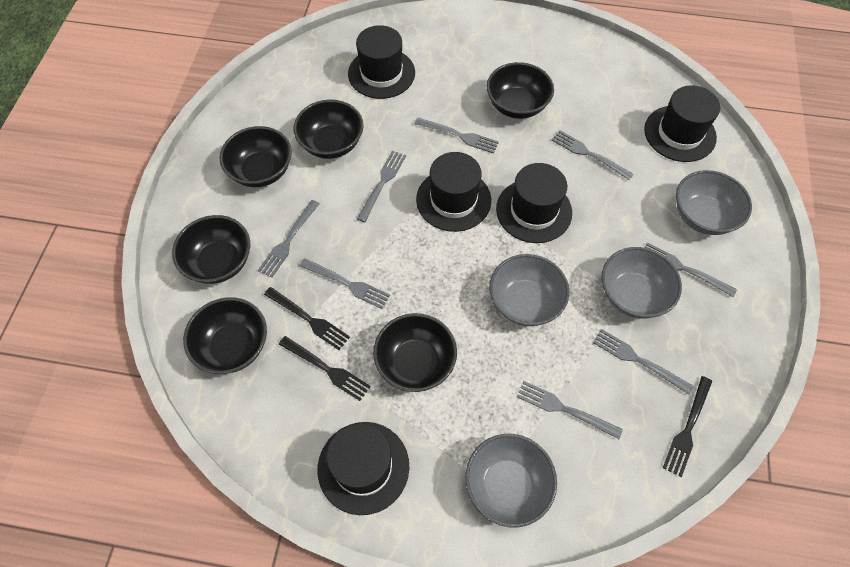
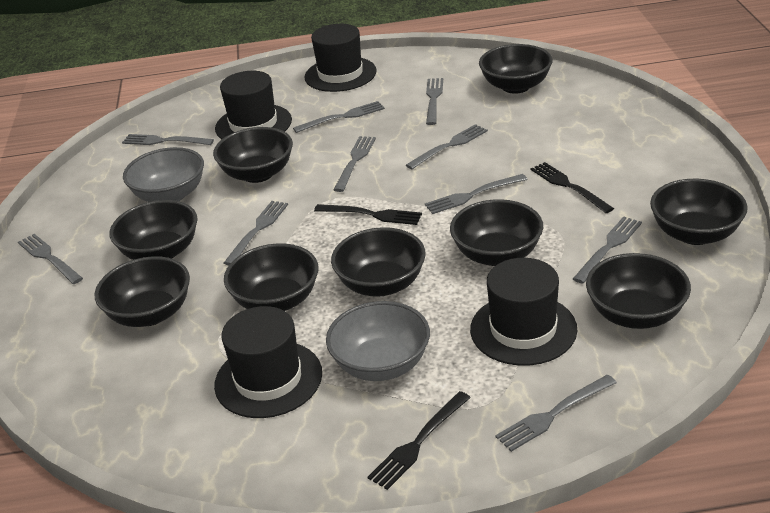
black bowl: 6 -> 9
black hat: 5 -> 4
grey bowl: 4 -> 2
grey fork: 8 -> 10

